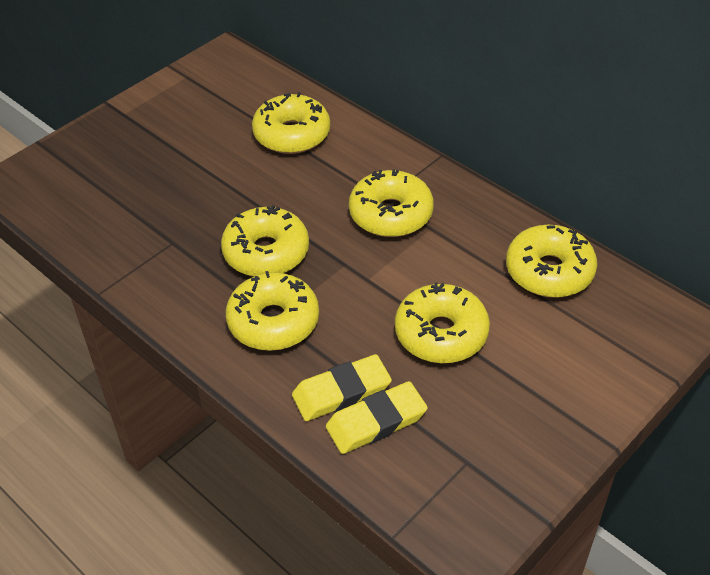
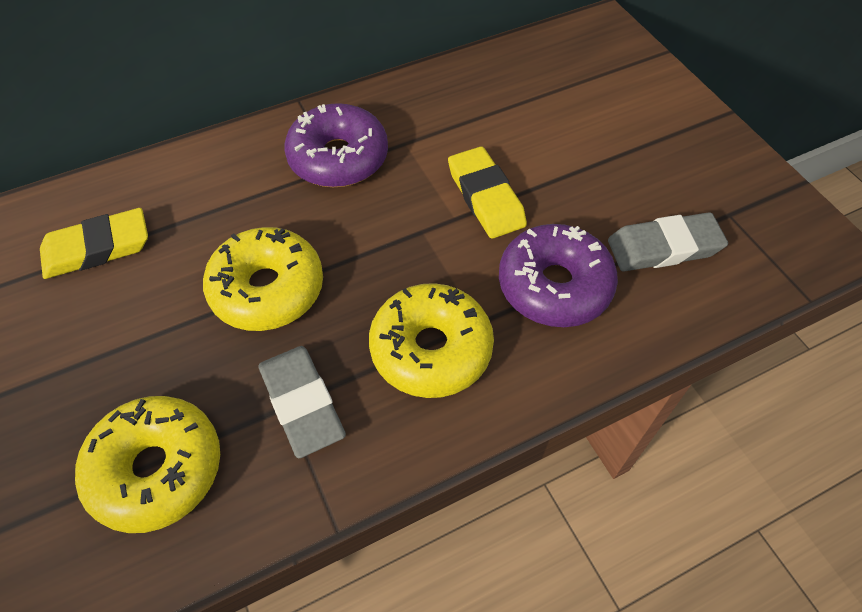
grey eraser: 0 -> 2
purple donut: 0 -> 2
yellow donut: 6 -> 3

